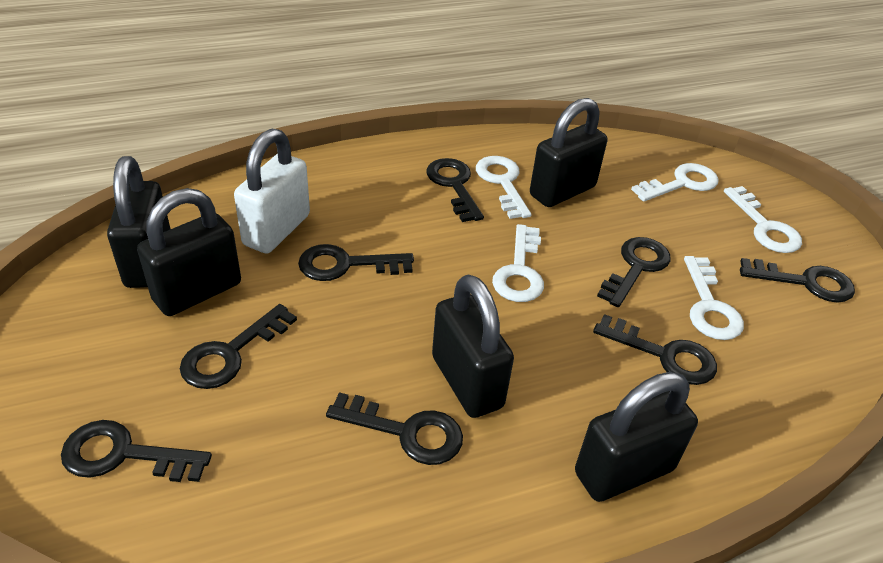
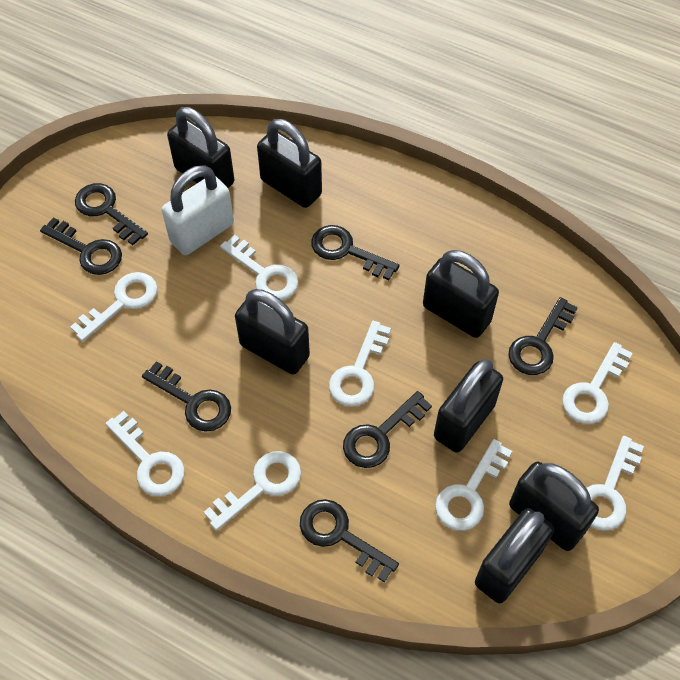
black key: 8 -> 7
black padlock: 5 -> 7
white key: 5 -> 8

